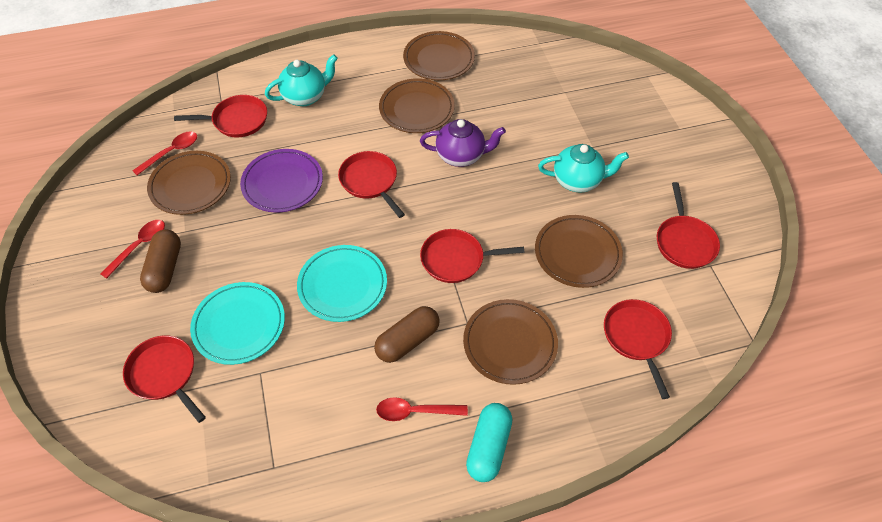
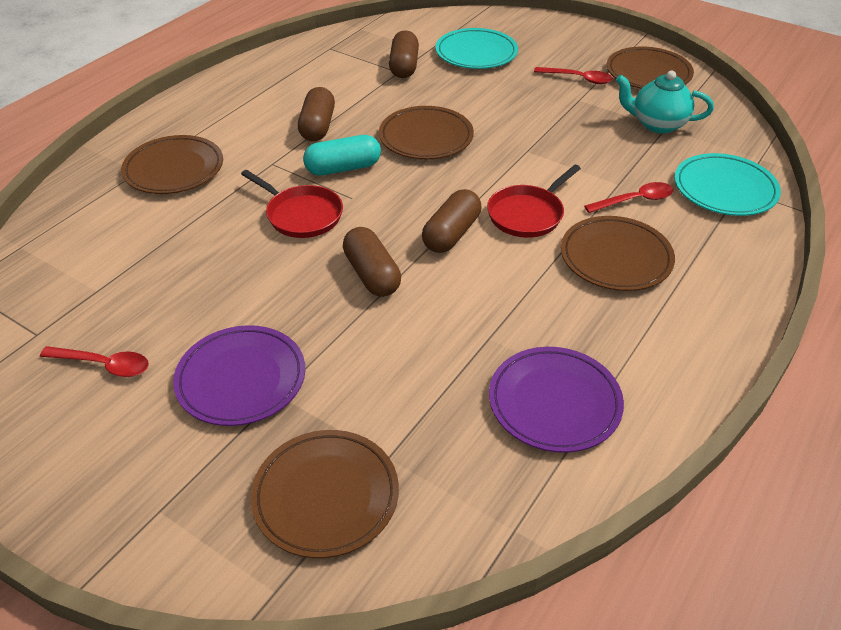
brown capsule: 2 -> 4
purple plate: 1 -> 2
purple teapot: 1 -> 0
red pan: 6 -> 2
turquoise teapot: 2 -> 1

